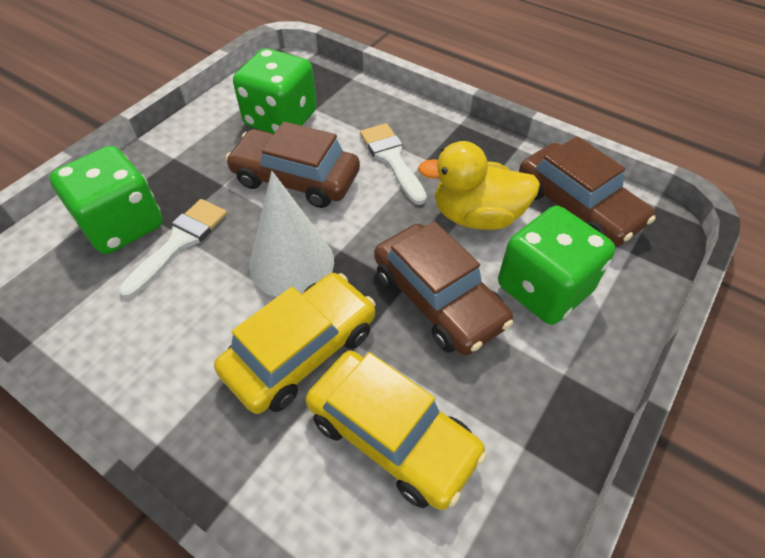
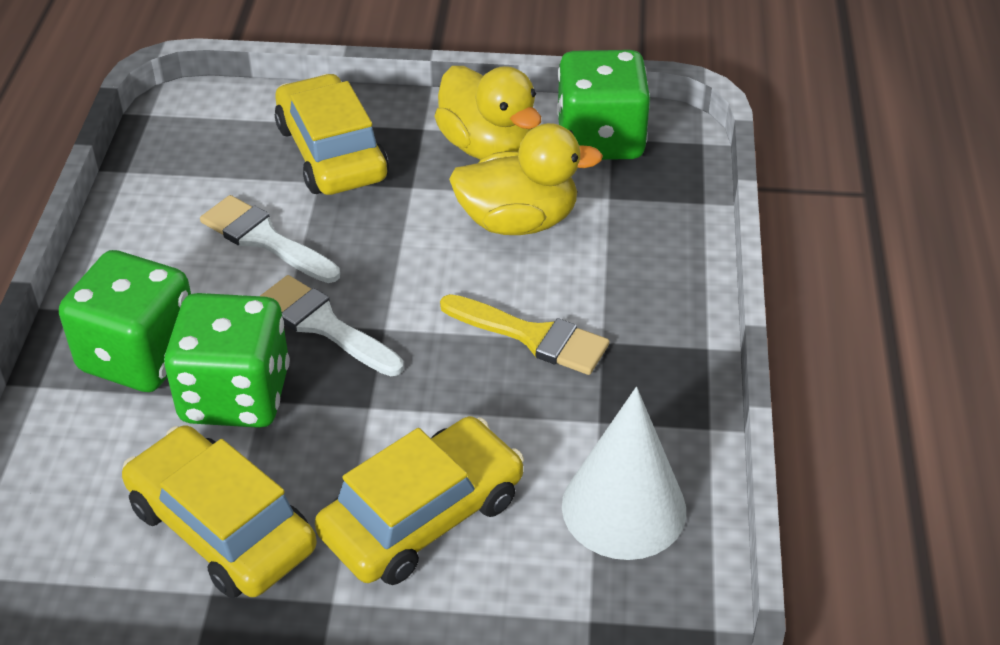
brown car: 3 -> 0
yellow brush: 0 -> 1
yellow car: 2 -> 3
yellow duck: 1 -> 2

